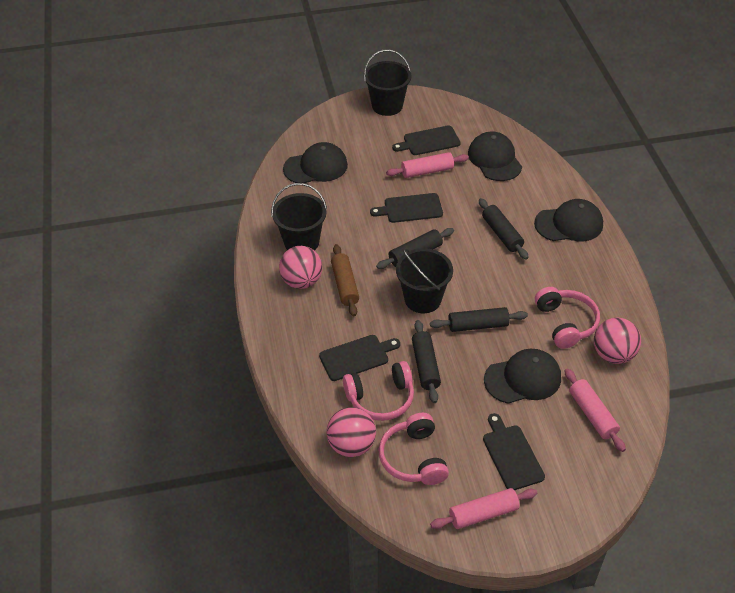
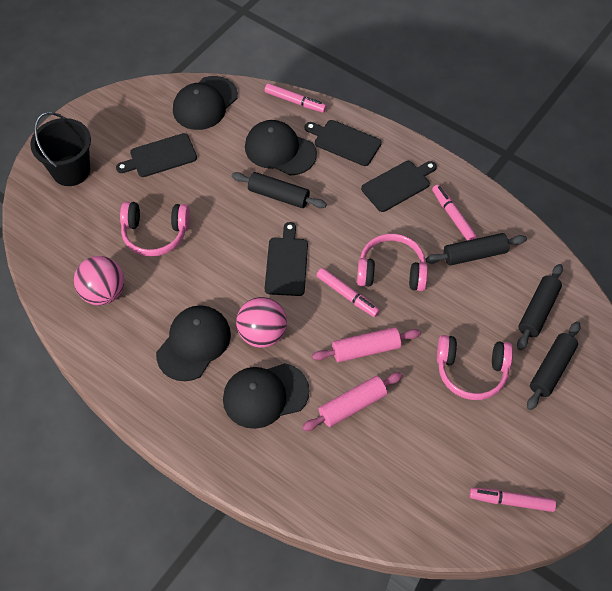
black bucket: 3 -> 1
brown rolling pin: 1 -> 0
pink ball: 3 -> 2
pink marker: 0 -> 4
pink rolling pin: 3 -> 2

